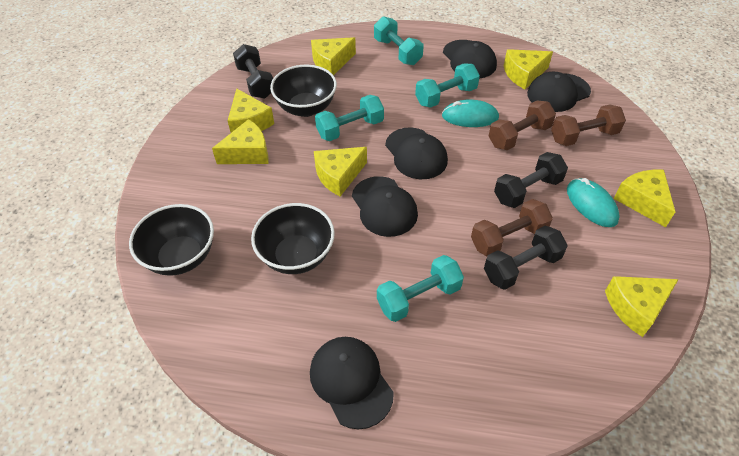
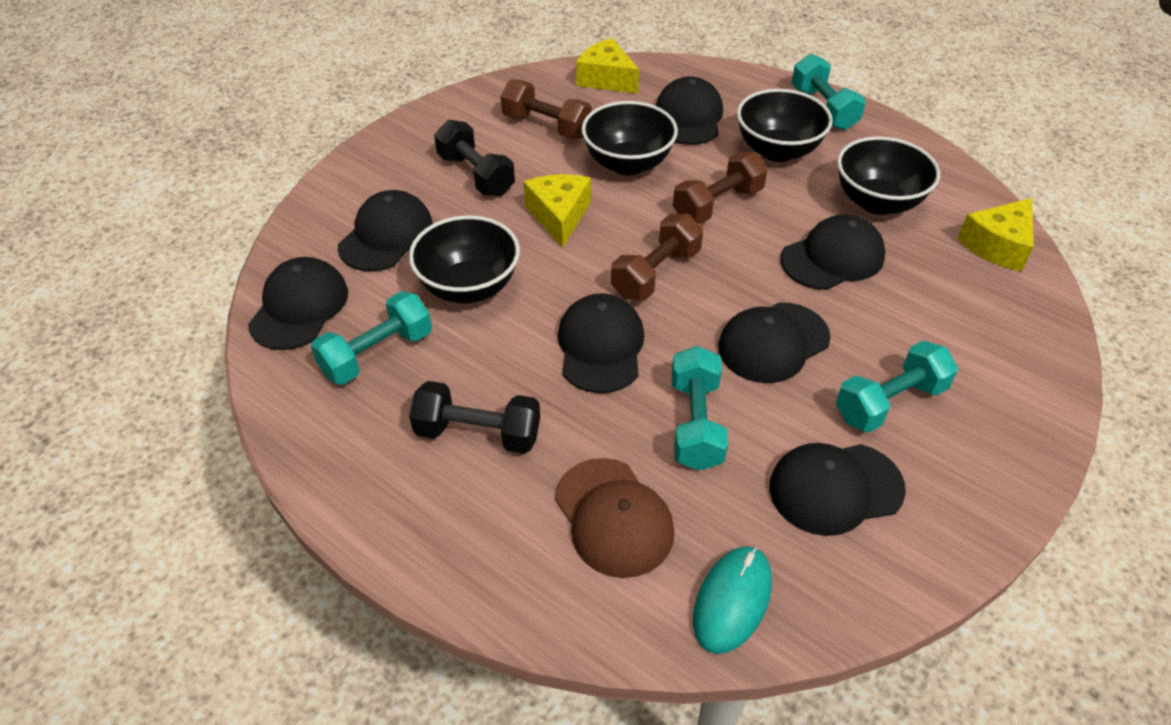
black bowl: 3 -> 4
black cap: 5 -> 7
black dumbbell: 3 -> 2
brown cap: 0 -> 1
turquoise mouse: 2 -> 1
yellow cheese: 7 -> 3

